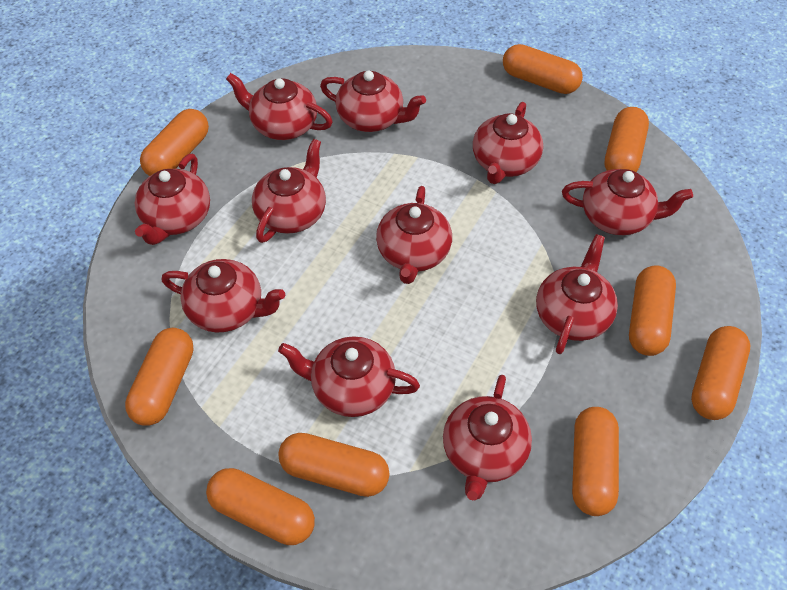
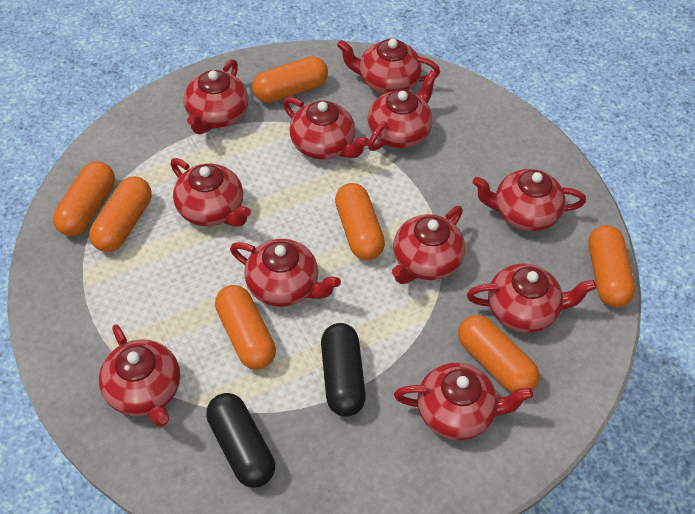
black capsule: 0 -> 2
orange capsule: 9 -> 7

